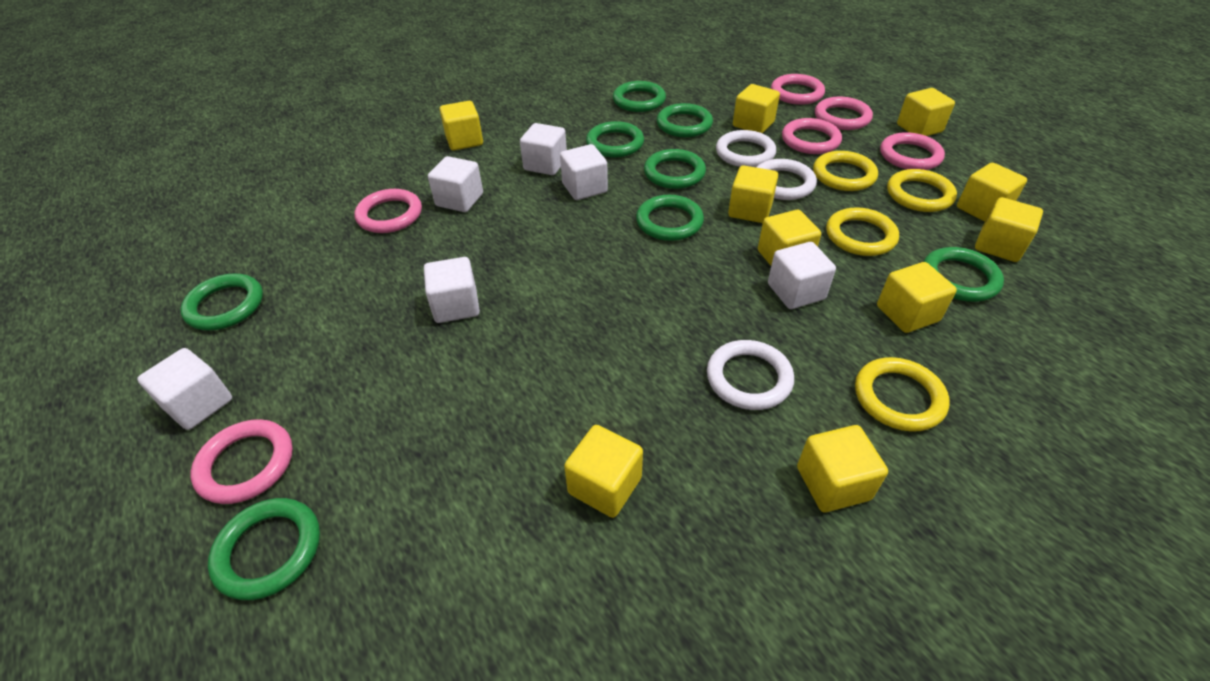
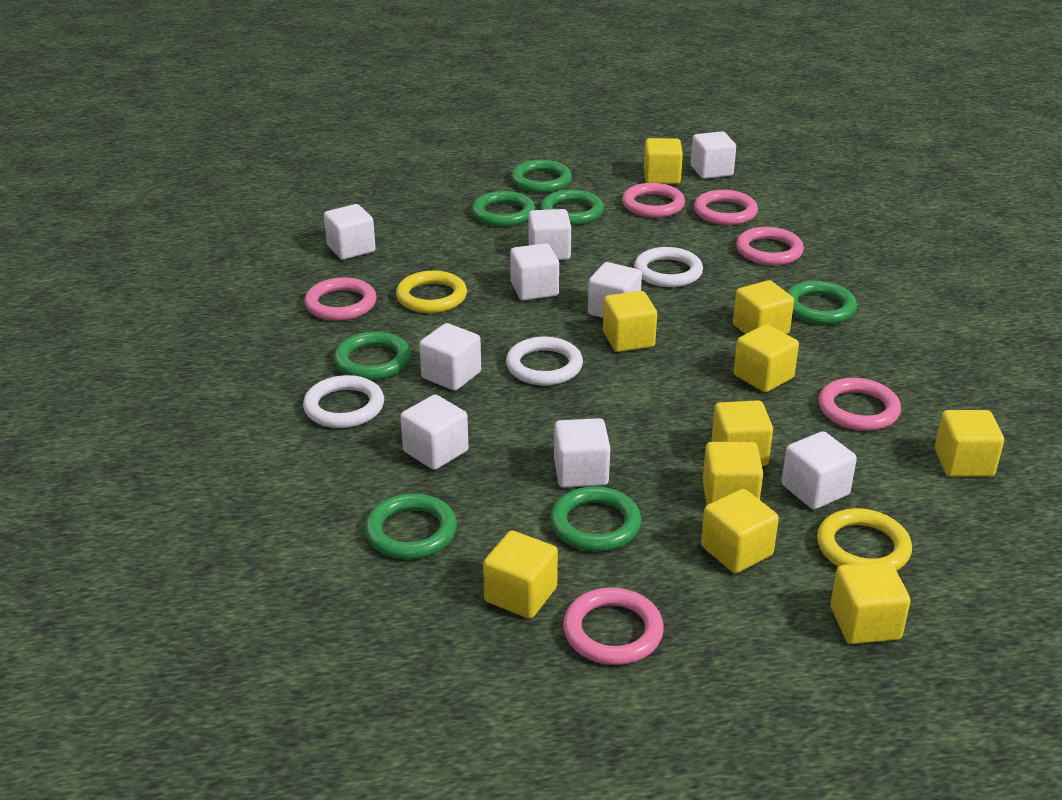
green ring: 8 -> 7
white cube: 6 -> 9
yellow ring: 4 -> 2

